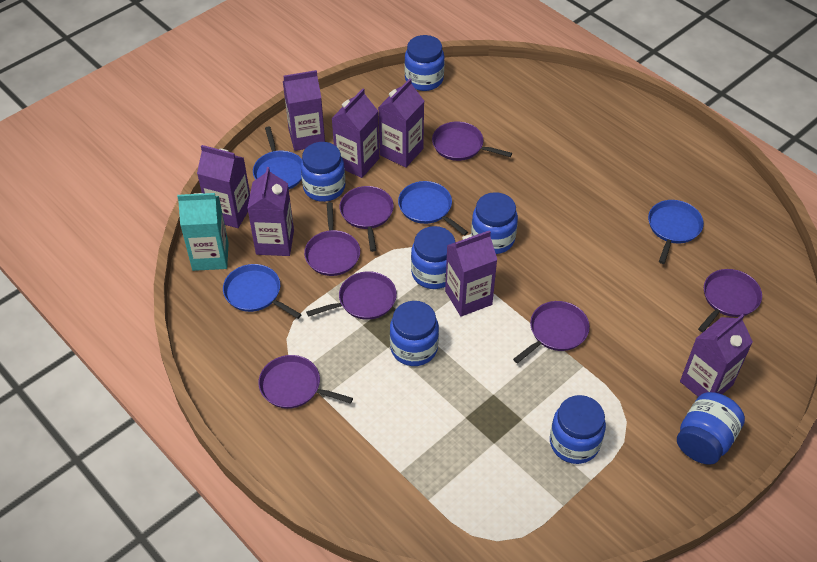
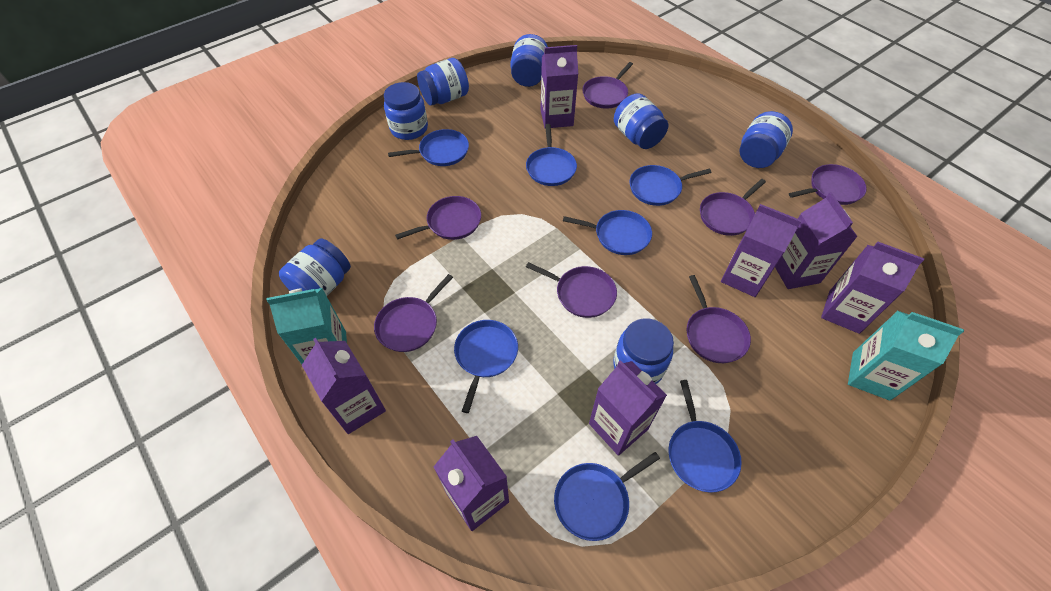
blue pan: 4 -> 7
turquoise carton: 1 -> 2

